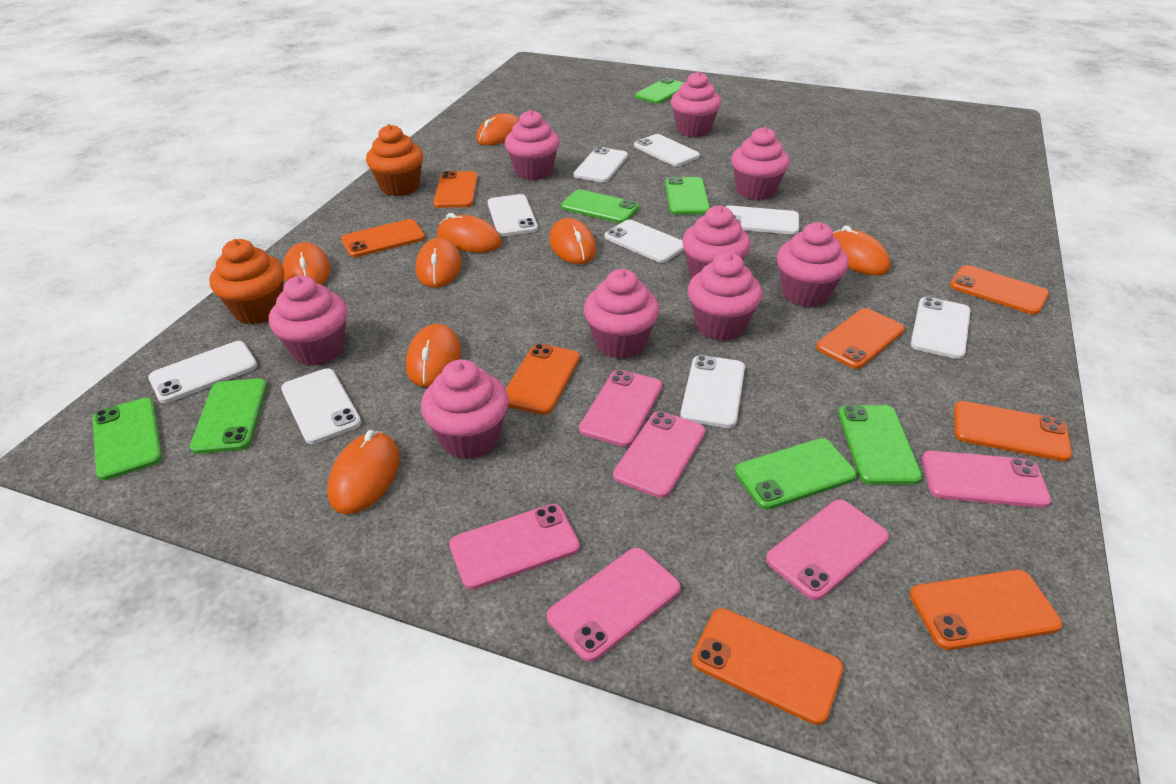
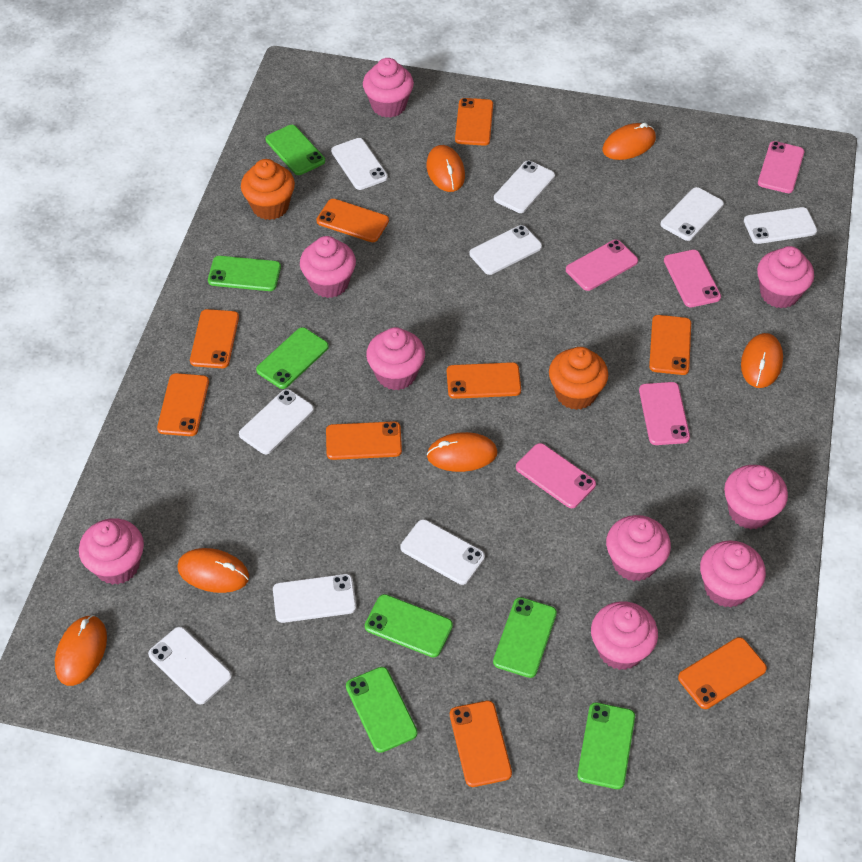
orange mouse: 8 -> 6
orange phone: 8 -> 9
pink phone: 6 -> 5

